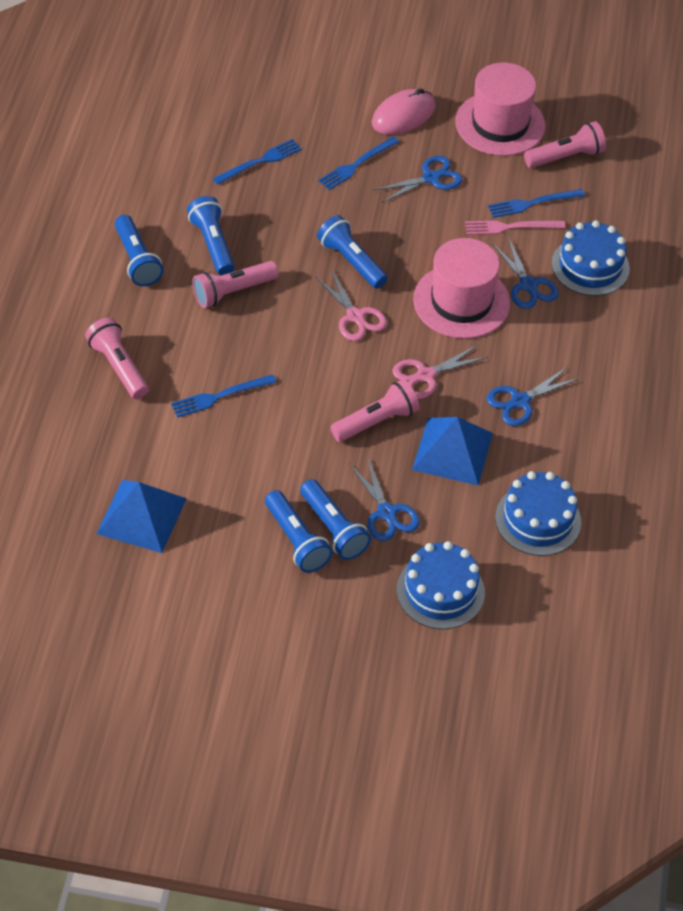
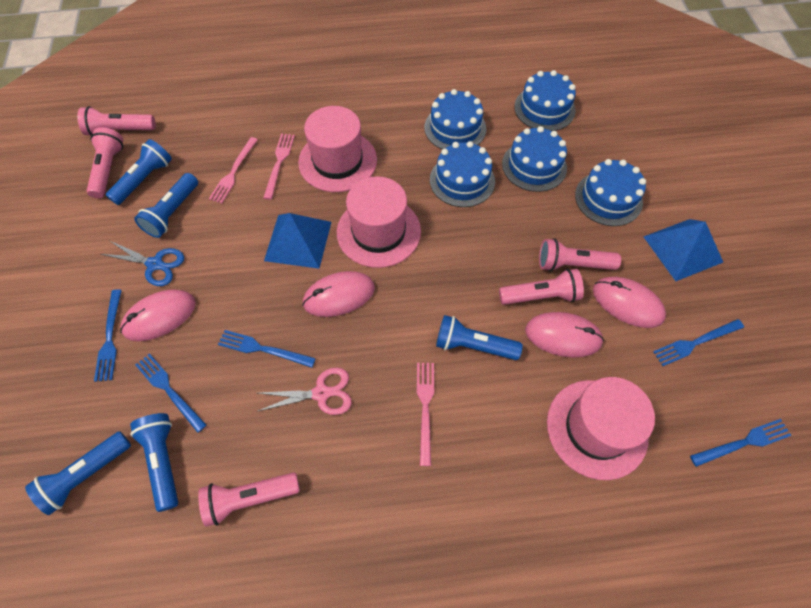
blue cake: 3 -> 5
blue fork: 4 -> 5
blue scissors: 4 -> 1
pink flashlight: 4 -> 5
pink fork: 1 -> 3
pink hat: 2 -> 3
pink mouse: 1 -> 4
pink scissors: 2 -> 1

